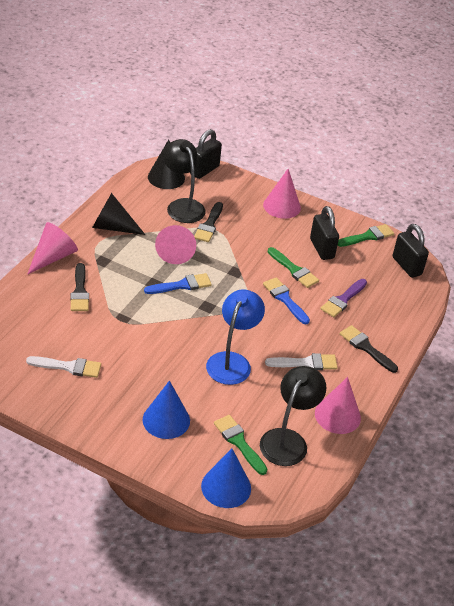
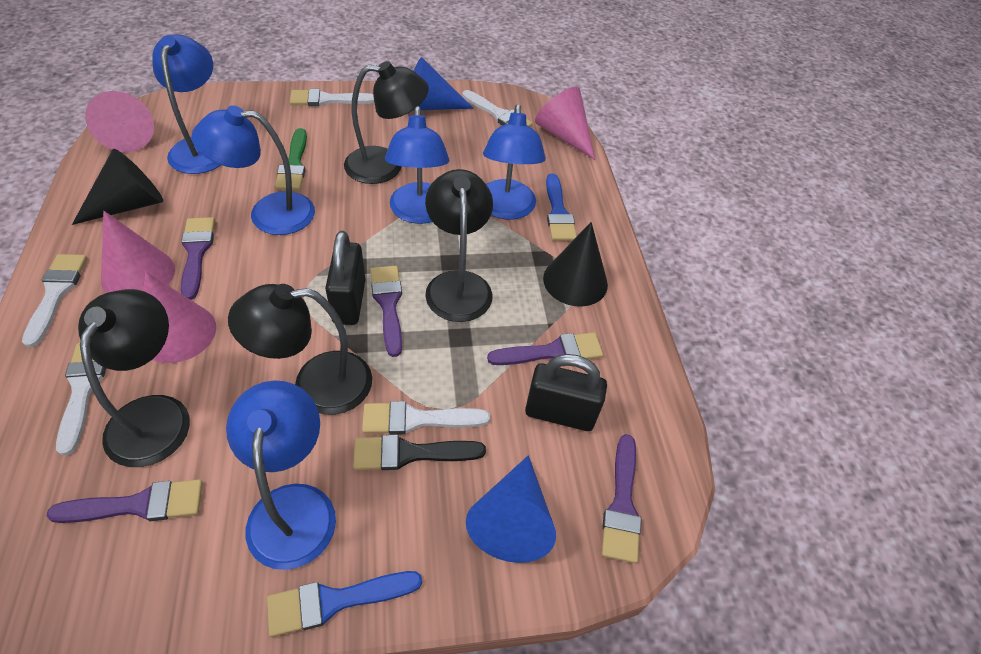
black brush: 3 -> 1
black lamp: 2 -> 4
black padlock: 3 -> 2
blue lamp: 1 -> 5
green brush: 3 -> 1
purple brush: 1 -> 5
white brush: 2 -> 5

